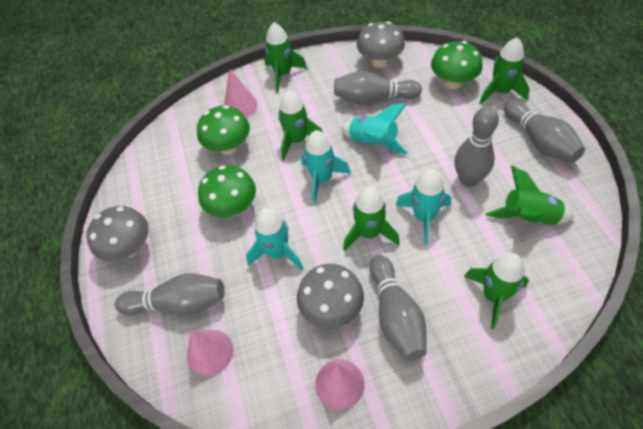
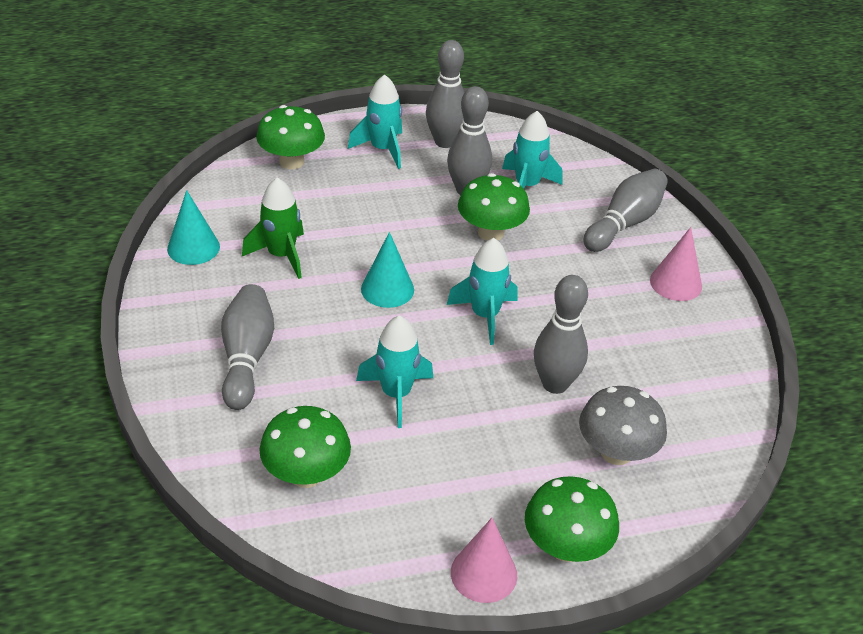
green mushroom: 3 -> 4
green rocket: 6 -> 1
grey mushroom: 3 -> 1
pink cone: 3 -> 2
turquoise cone: 0 -> 2

